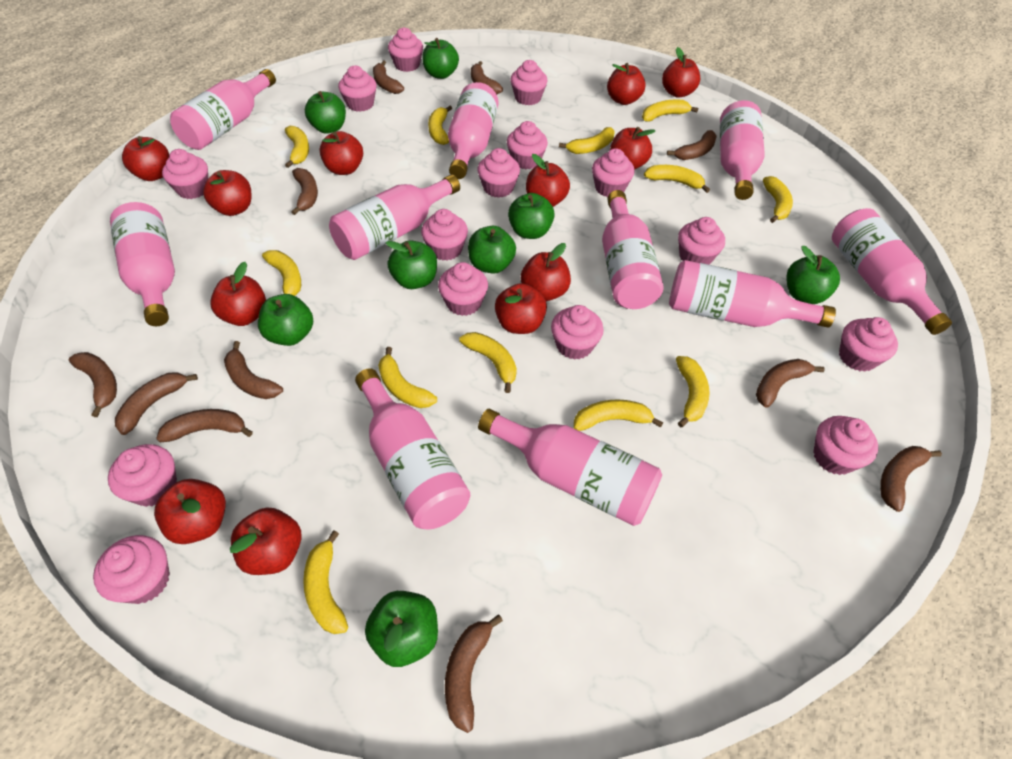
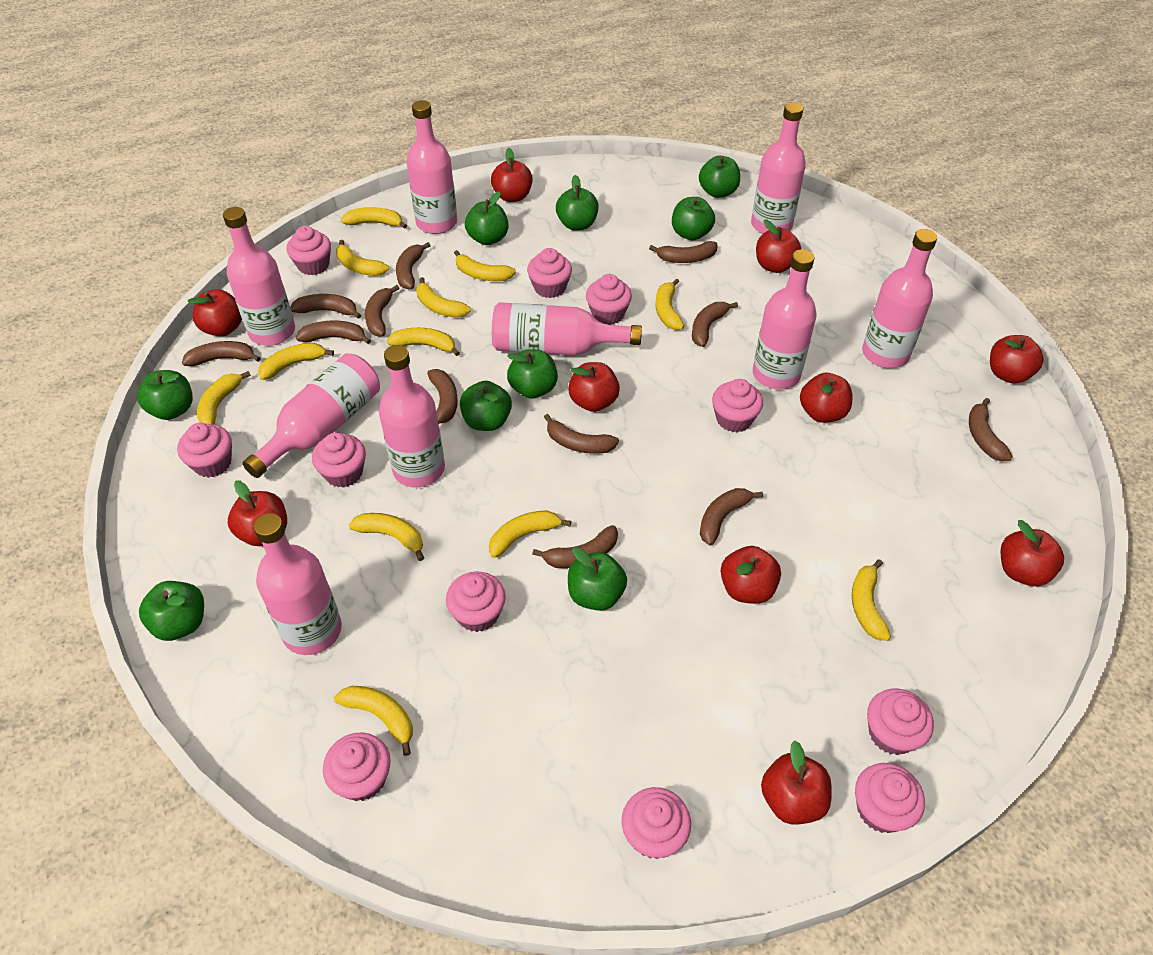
brown banana: 11 -> 12
green apple: 8 -> 9
pink bottle: 10 -> 9
pink cupcake: 15 -> 11
red apple: 12 -> 10

